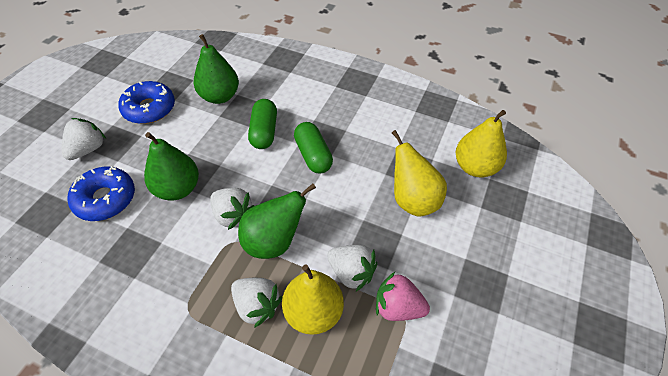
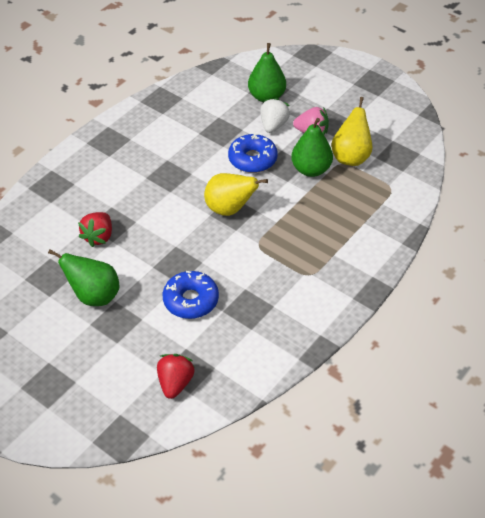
green capsule: 2 -> 0
red strawberry: 0 -> 2
white strawberry: 4 -> 1
yellow pear: 3 -> 2

